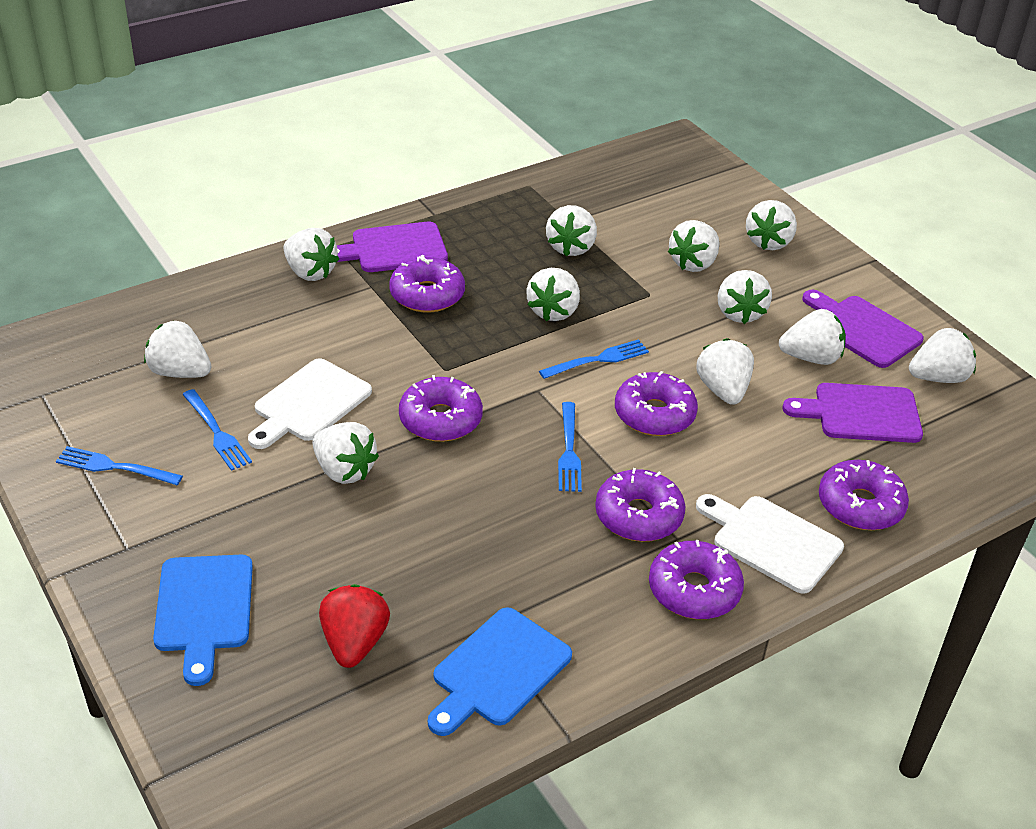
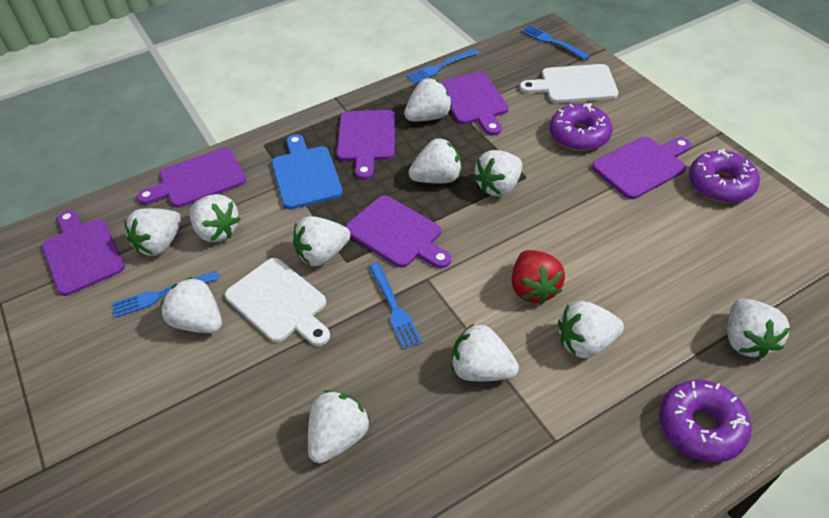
blue cutting board: 2 -> 1
purple cutting board: 3 -> 6
purple donut: 6 -> 3

